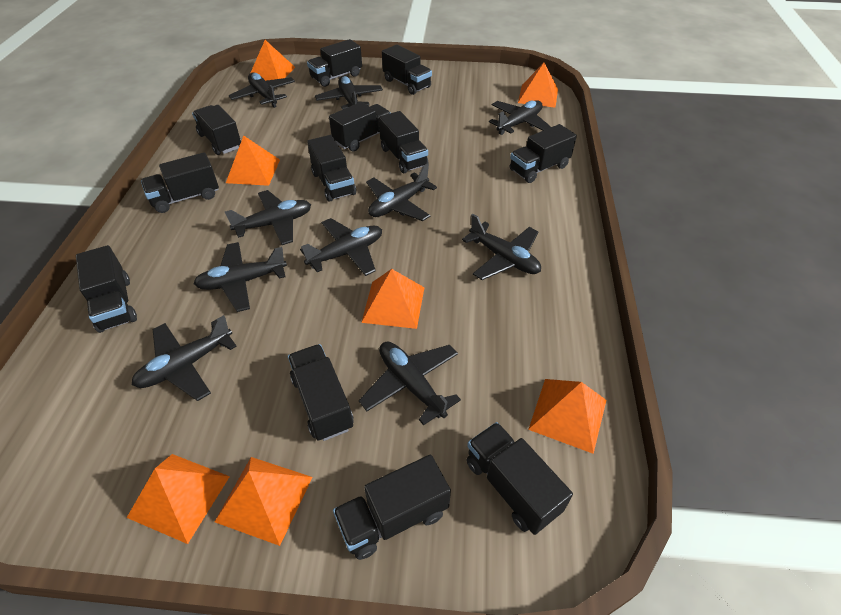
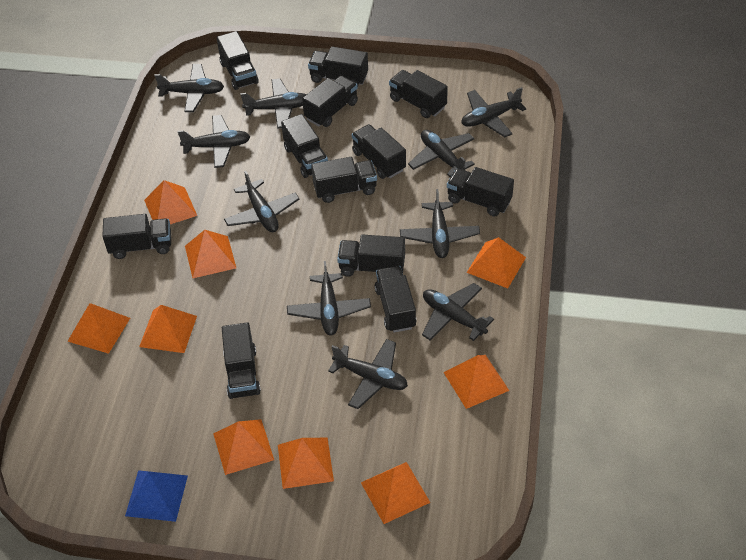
blue pyramid: 0 -> 1
orange pyramid: 7 -> 9

